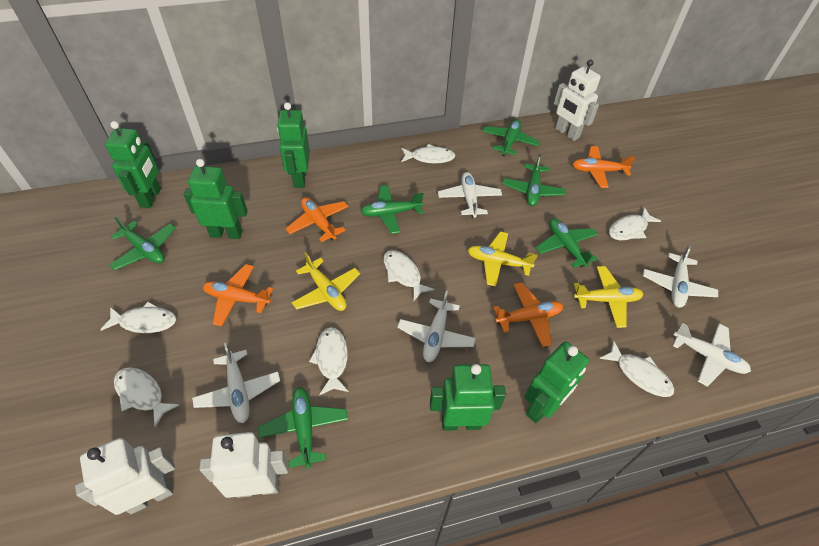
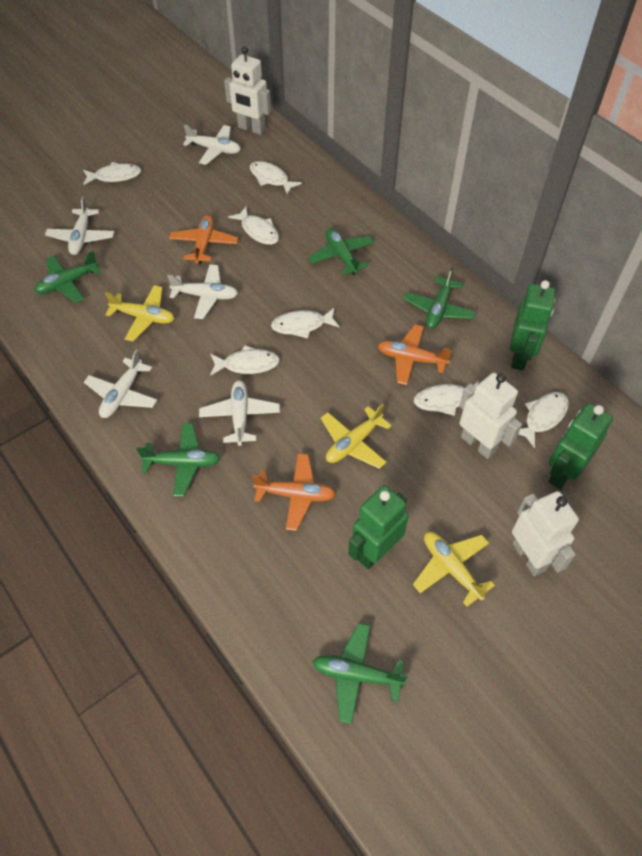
green plane: 6 -> 5
green robot: 5 -> 3
orange plane: 4 -> 3

